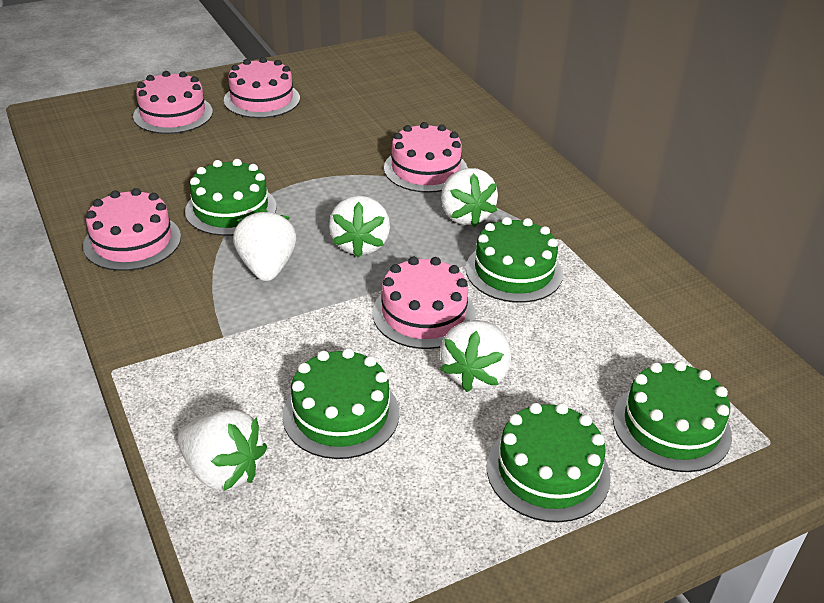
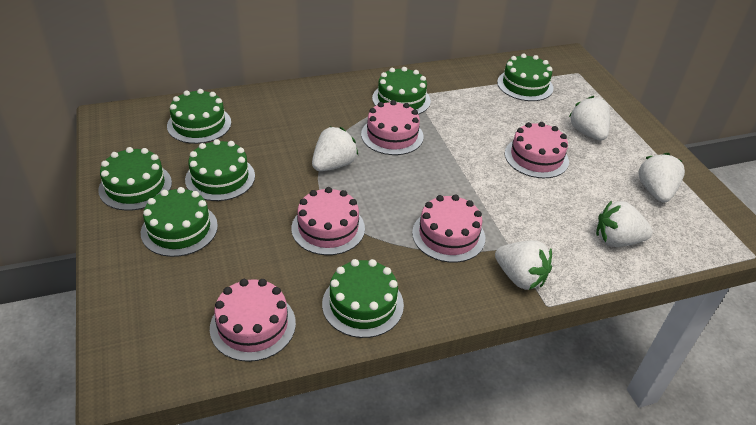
green cake: 5 -> 7

